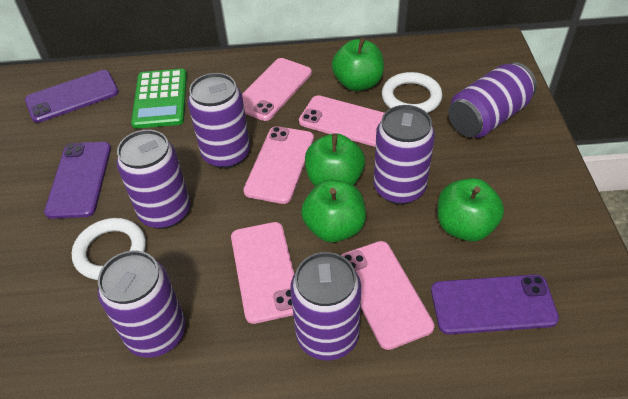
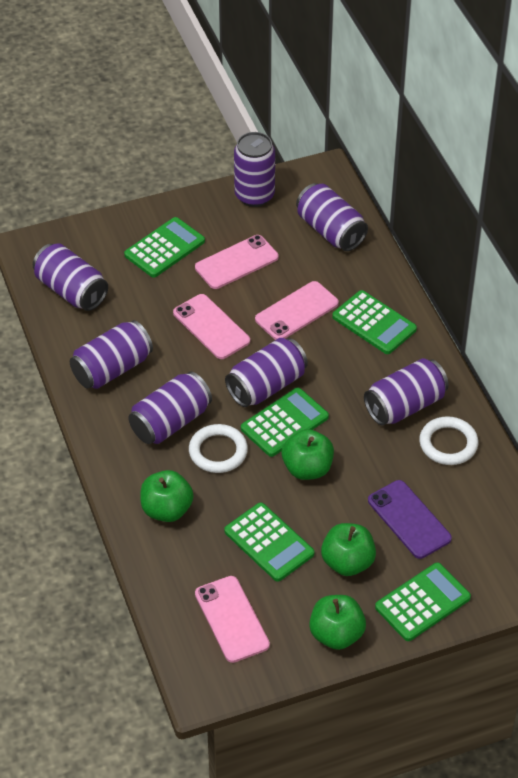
green calculator: 1 -> 5
pink phone: 5 -> 4
purple can: 6 -> 7
purple phone: 3 -> 1

